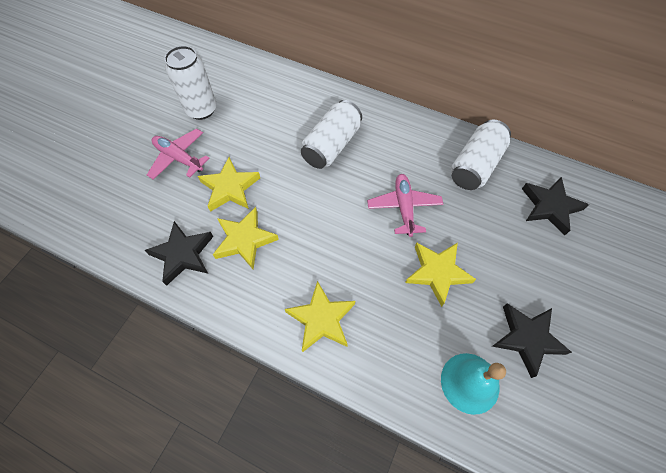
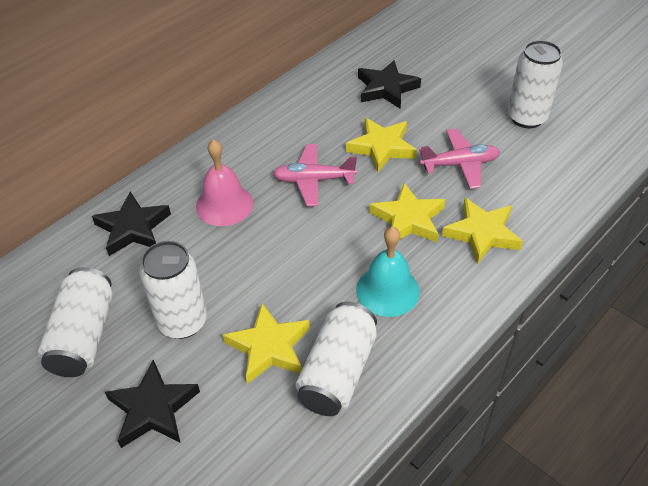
pink bell: 0 -> 1
white can: 3 -> 4

